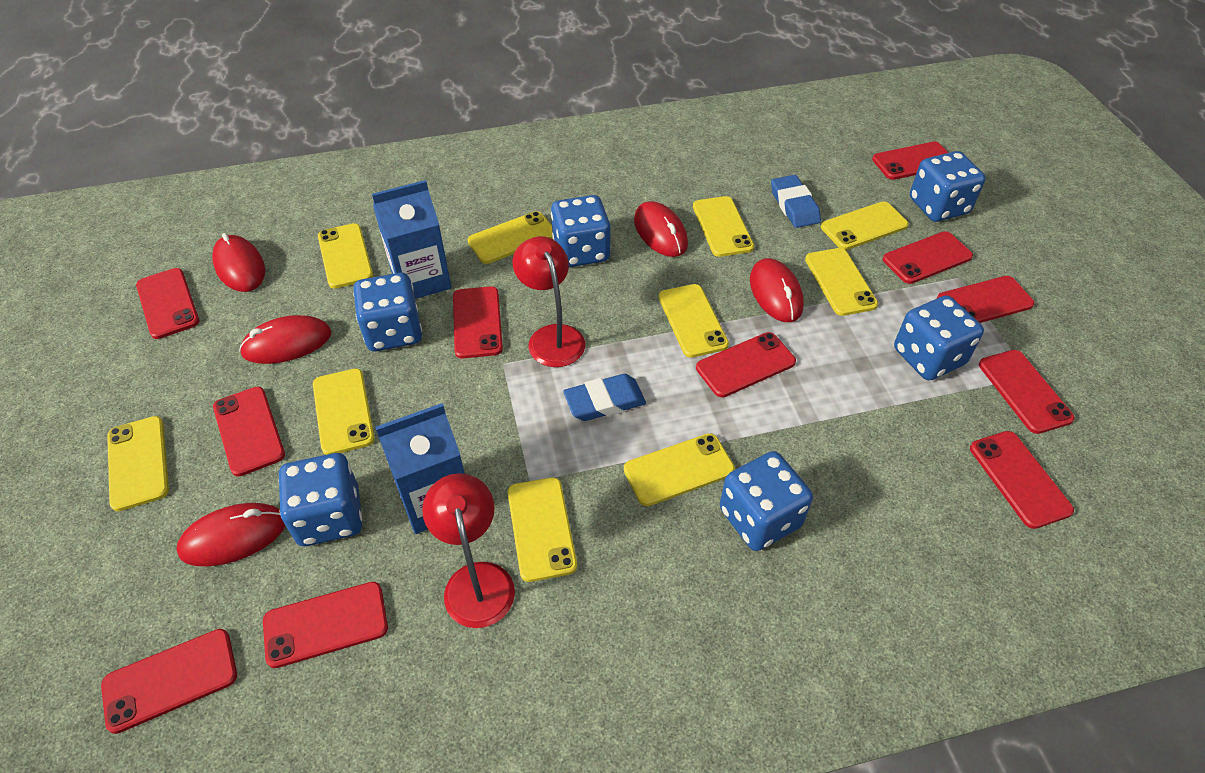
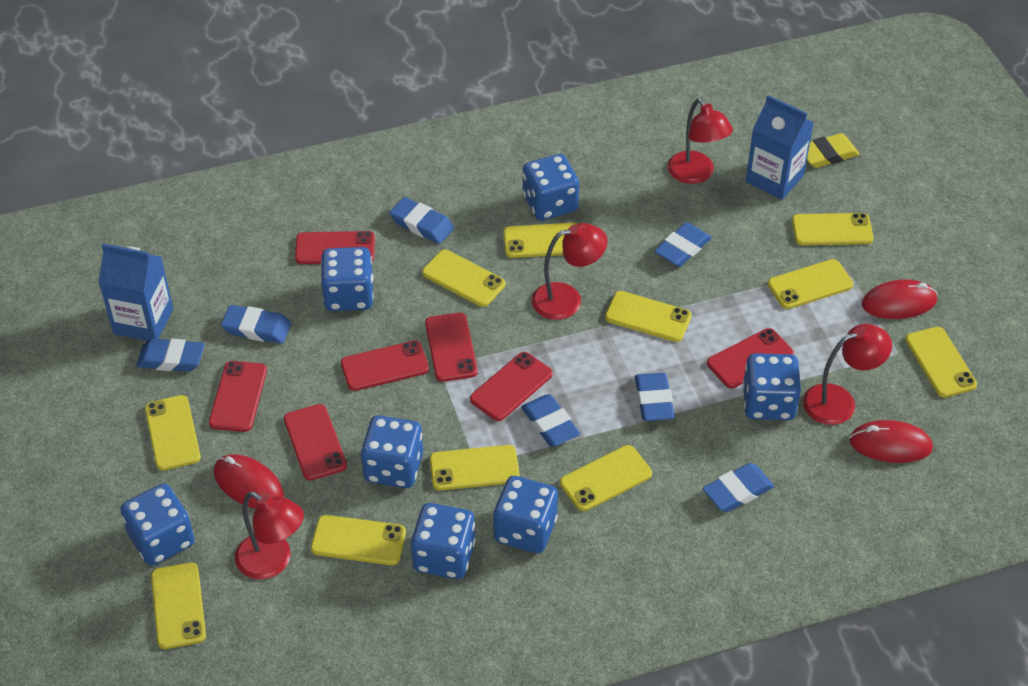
blue dice: 6 -> 7
blue eraser: 2 -> 7
red lamp: 2 -> 4
red mouse: 5 -> 3
red phone: 11 -> 7
yellow eraser: 0 -> 1
yellow phone: 10 -> 11

